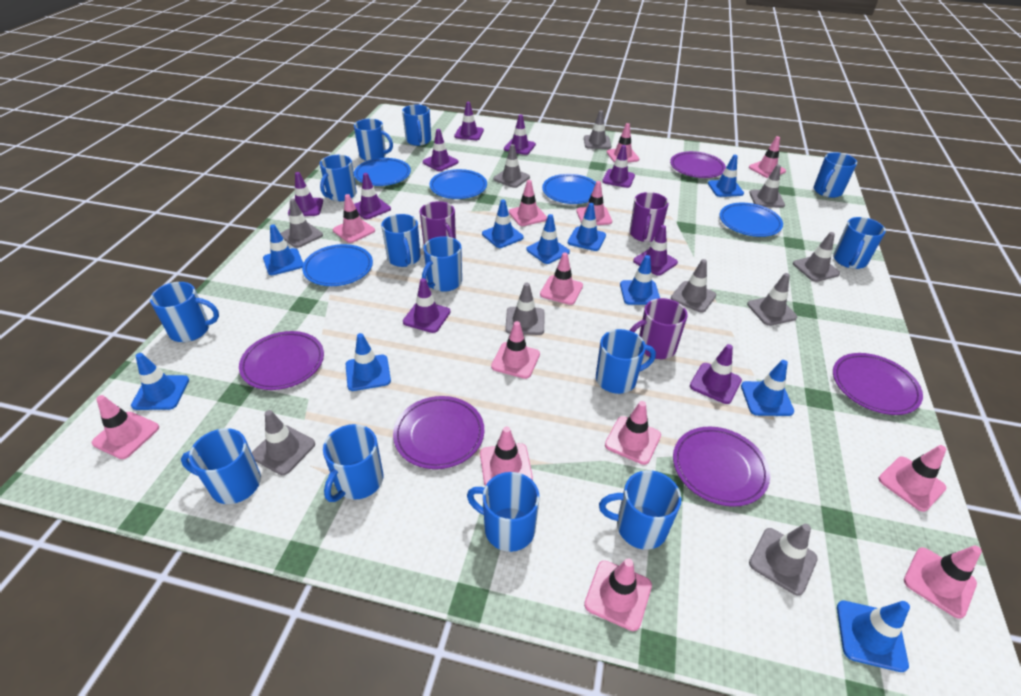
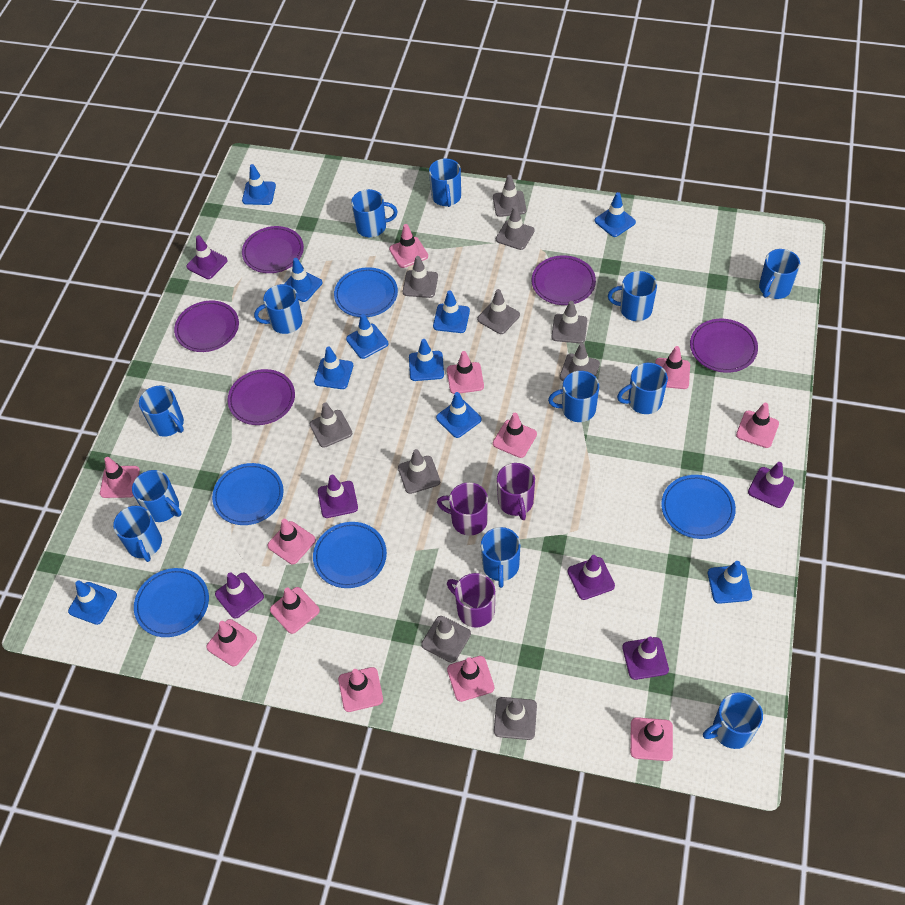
blue mug: 13 -> 12
pink traffic cone: 13 -> 12
purple traffic cone: 9 -> 6

